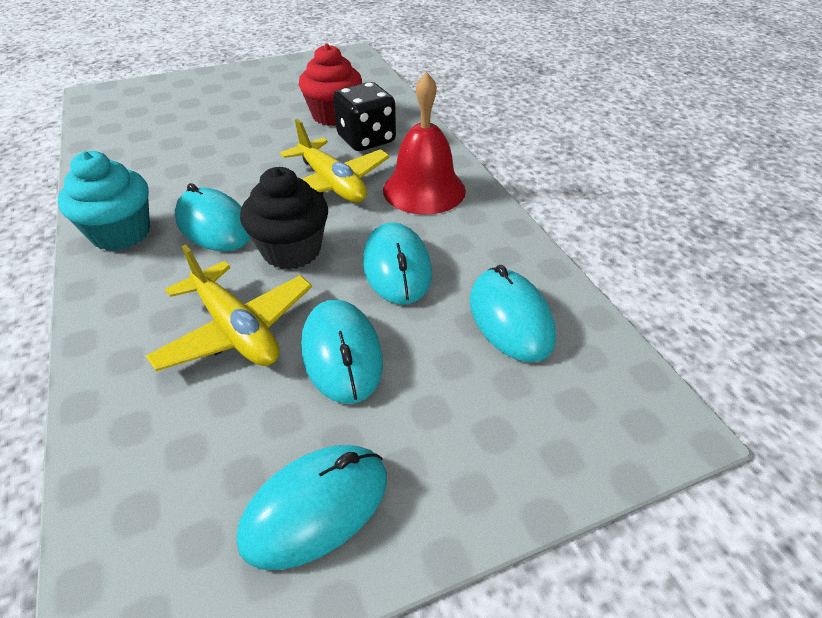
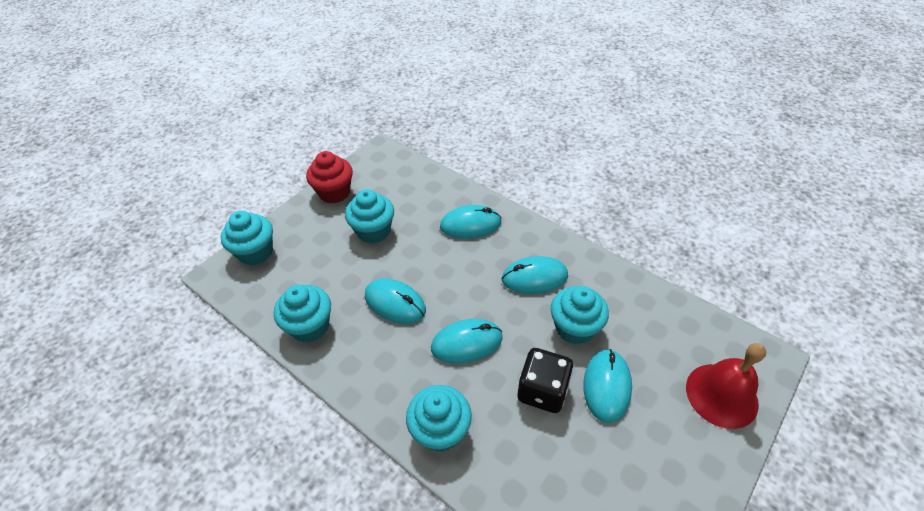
black cupcake: 1 -> 0
turquoise cupcake: 1 -> 5
yellow plane: 2 -> 0

